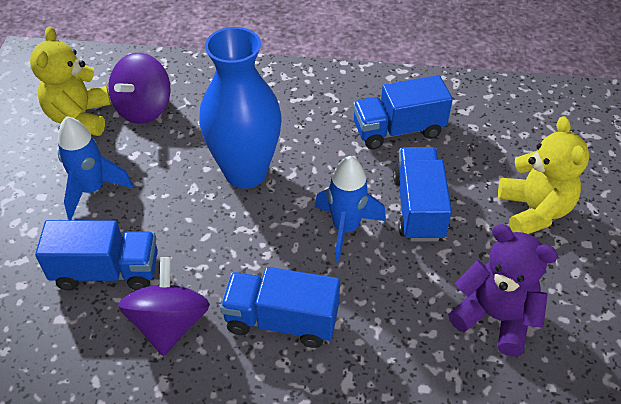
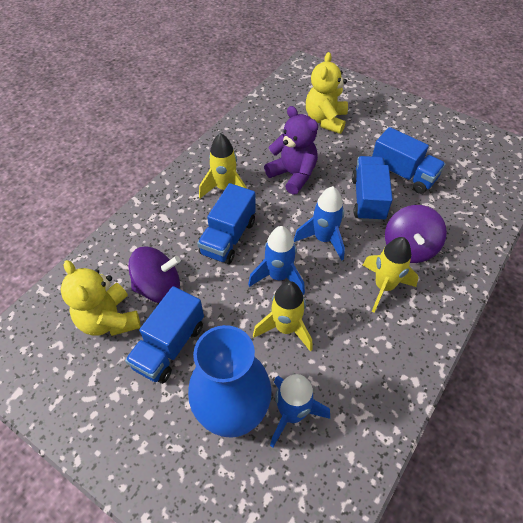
blue rocket: 2 -> 3
yellow rocket: 0 -> 3

